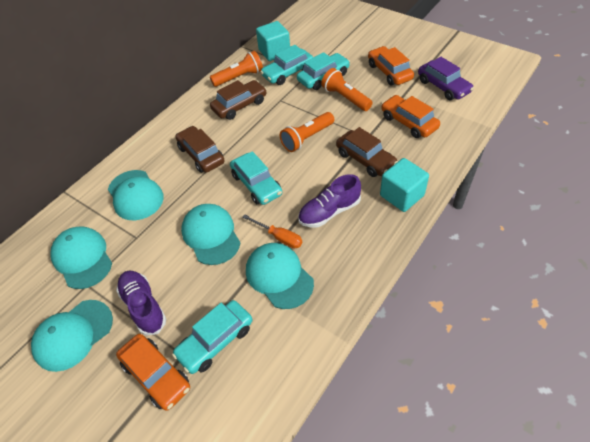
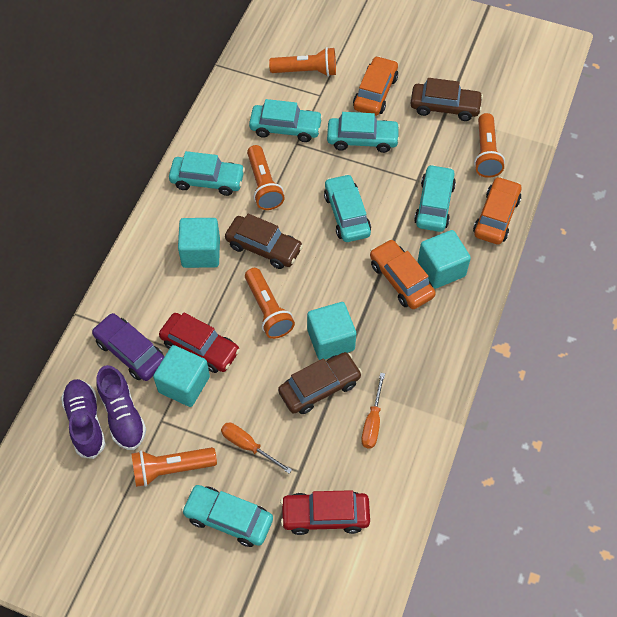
orange flashlight: 3 -> 5
orange screwdriver: 1 -> 2
red car: 0 -> 2
turquoise cap: 5 -> 0
turquoise car: 4 -> 6
turquoise cube: 2 -> 4

